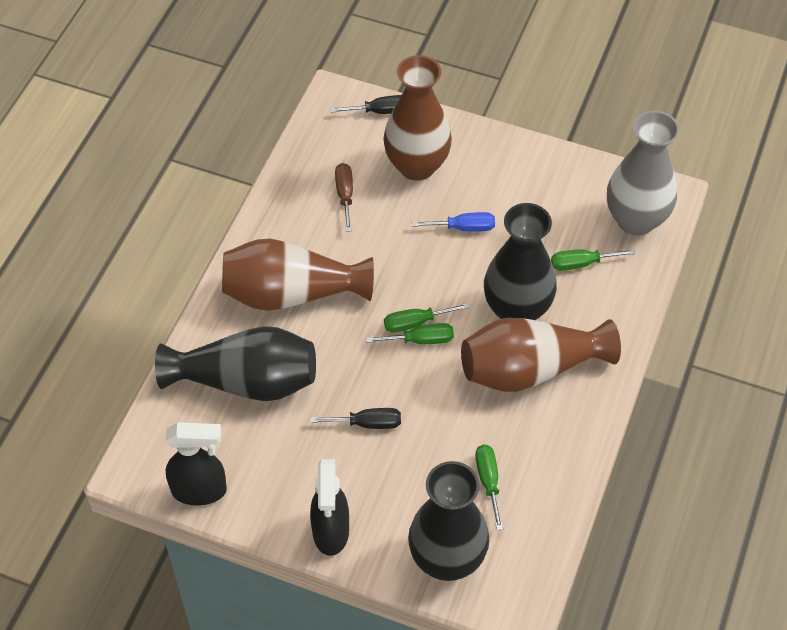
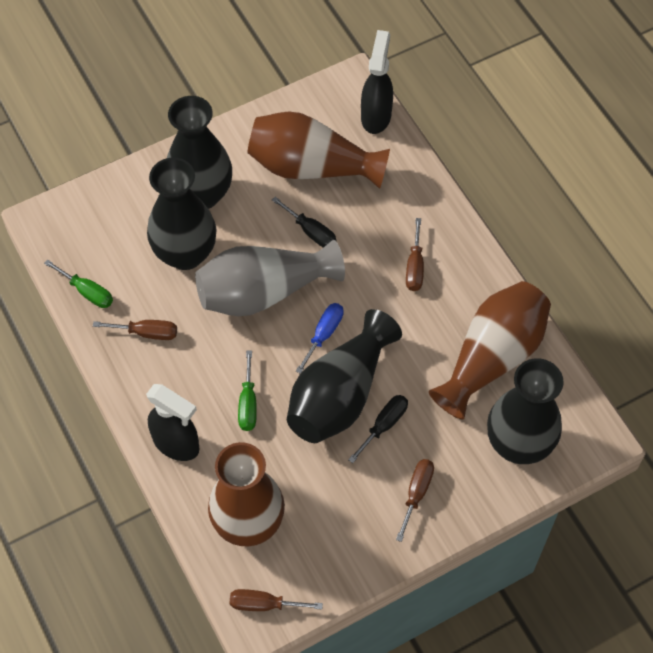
black vase: 3 -> 4
brown screwdriver: 1 -> 4
green screwdriver: 4 -> 2

